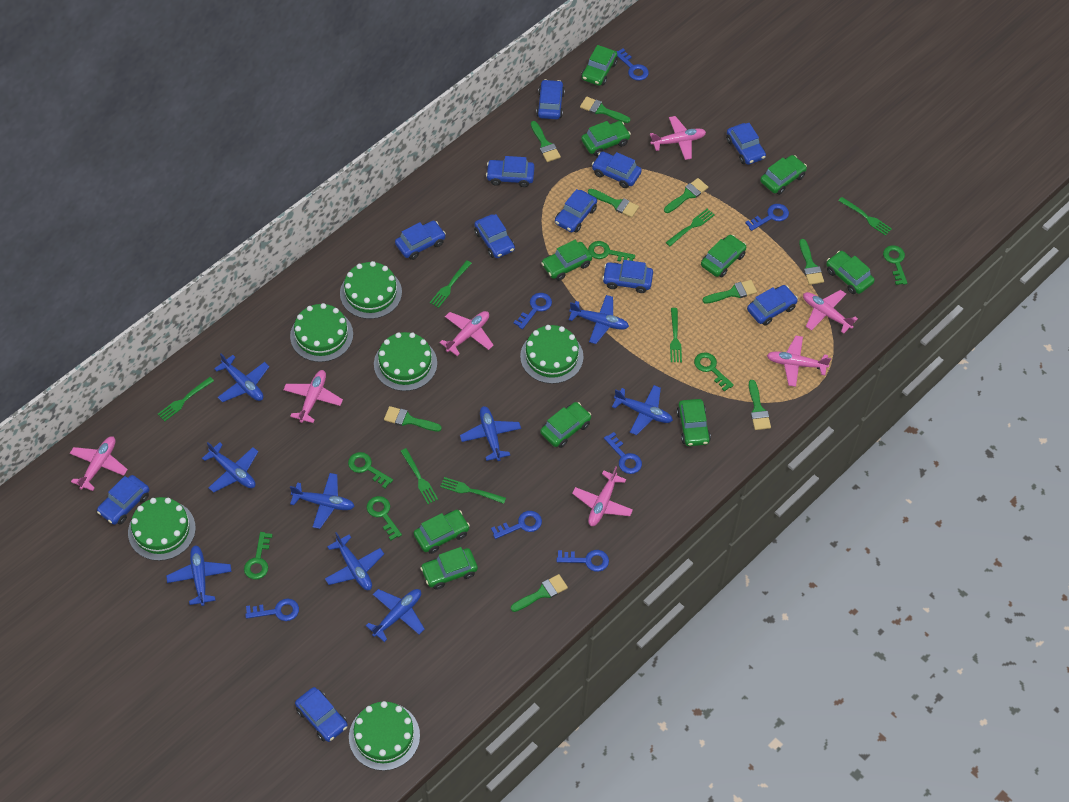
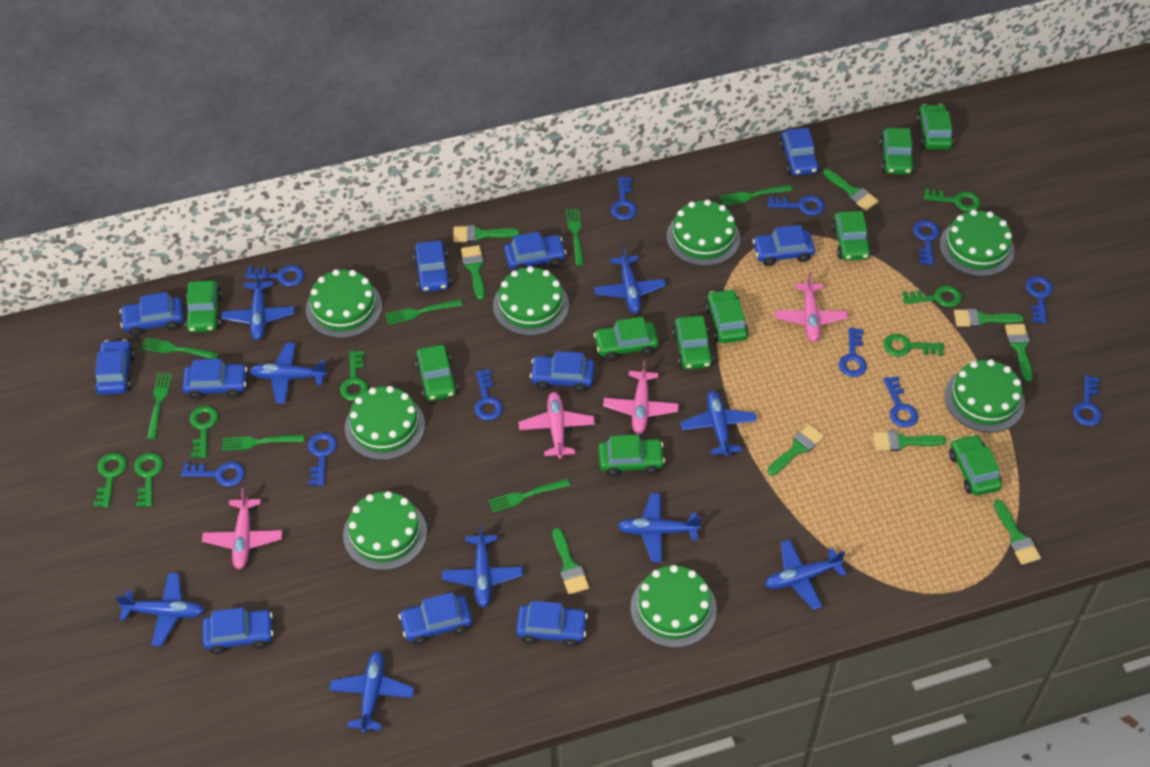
blue key: 7 -> 11
green cake: 6 -> 8
green key: 6 -> 7
pink plane: 7 -> 4

